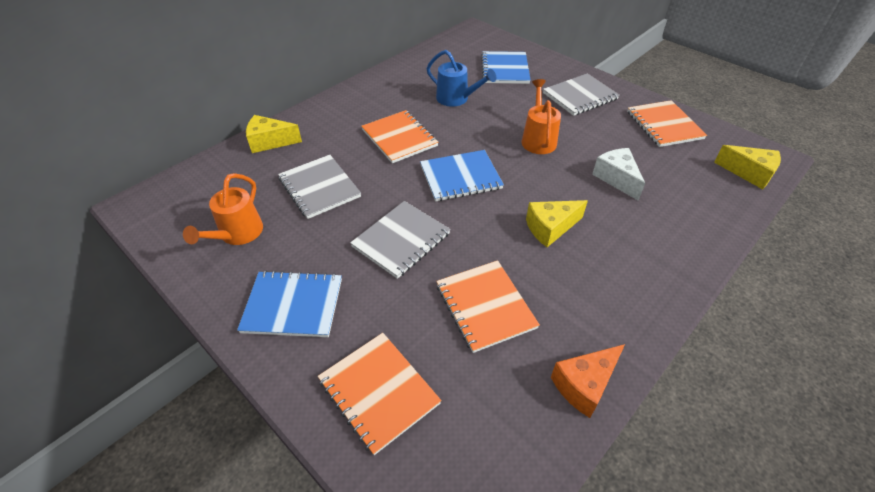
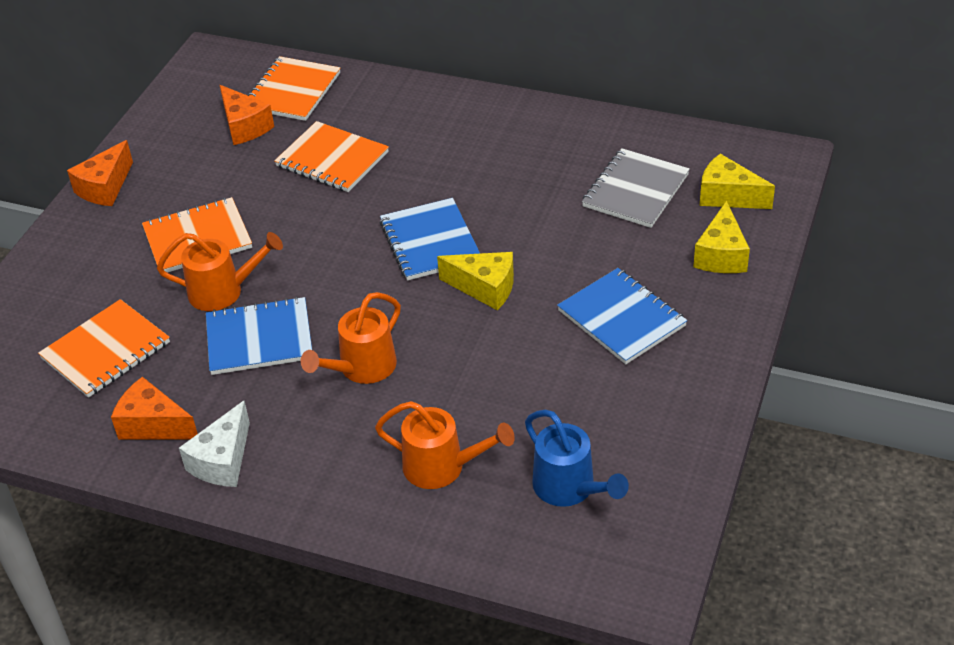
grey notebook: 3 -> 1
orange cheese: 1 -> 3
orange watering can: 2 -> 3

